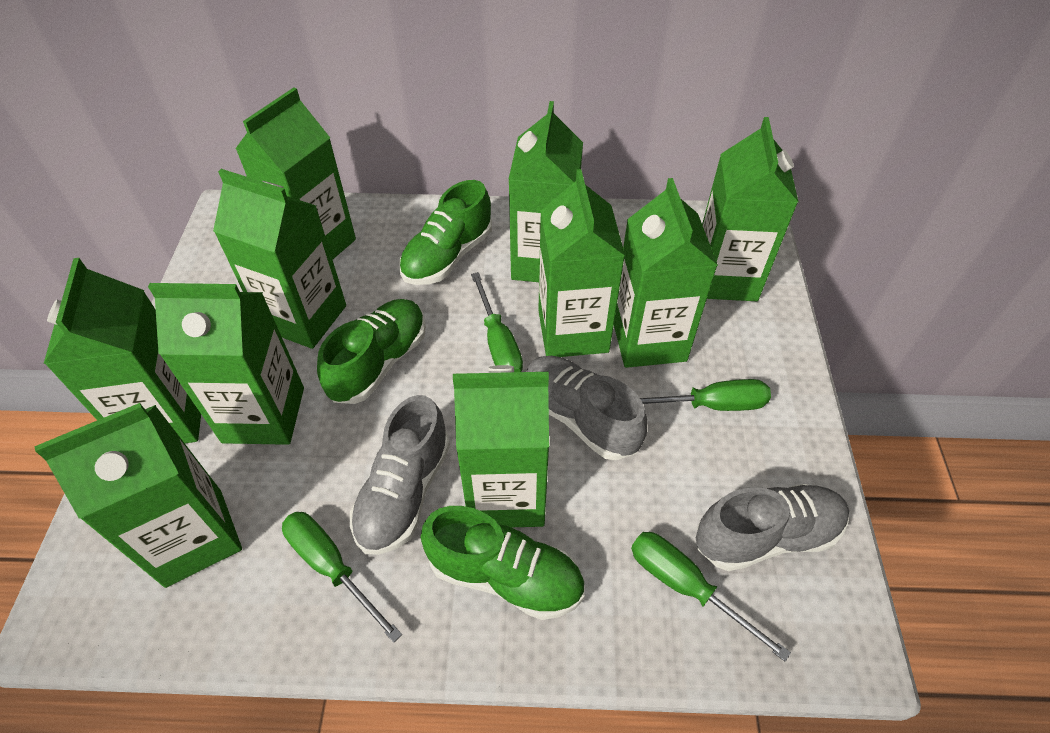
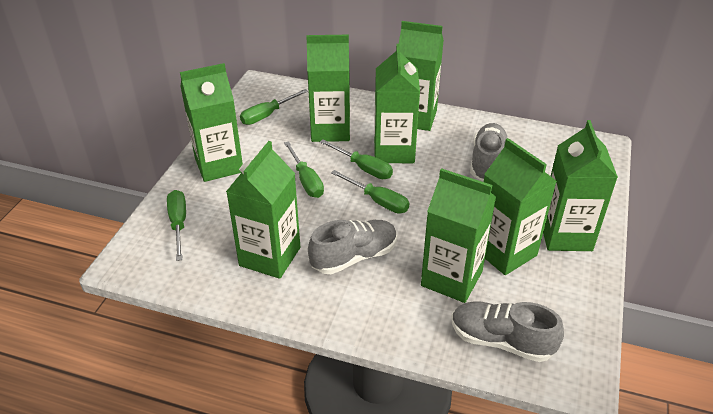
green carton: 10 -> 8
green screwdriver: 4 -> 5
green shoe: 3 -> 0

